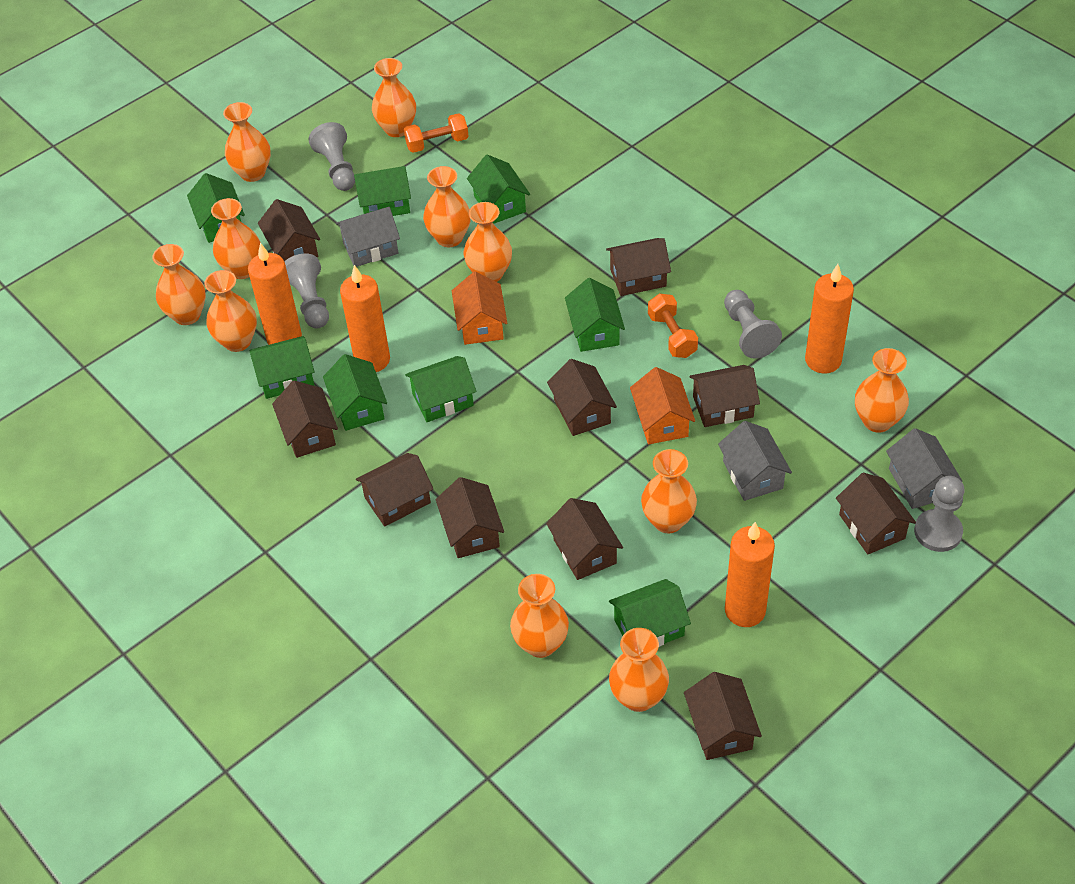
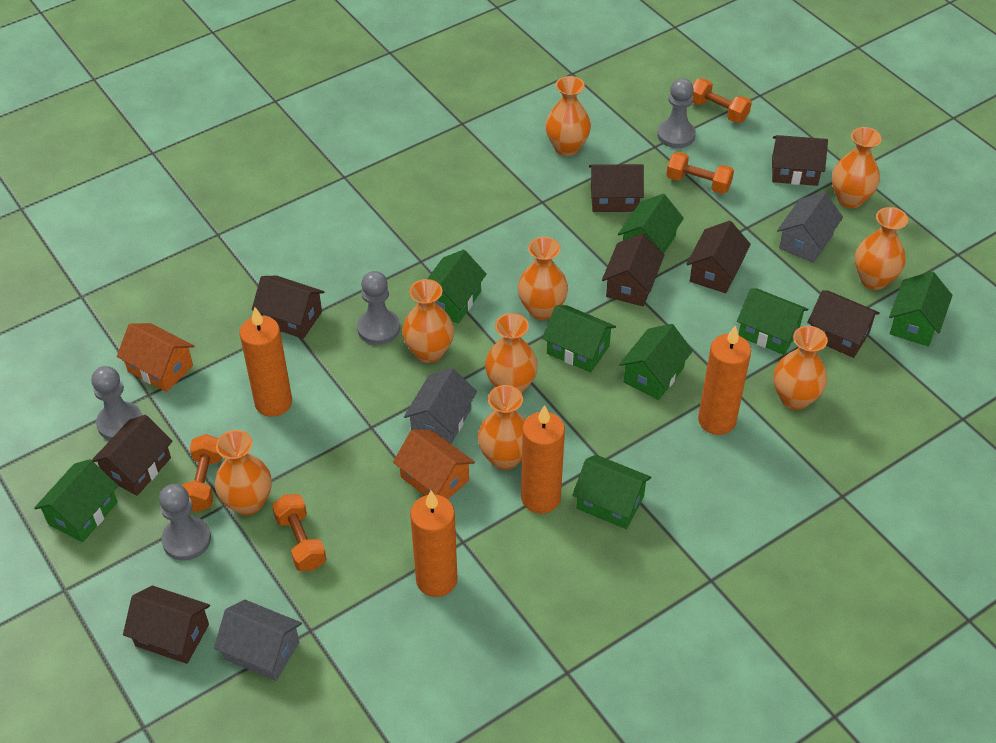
brown house: 10 -> 8
orange dumbbell: 2 -> 4
orange vase: 11 -> 9

